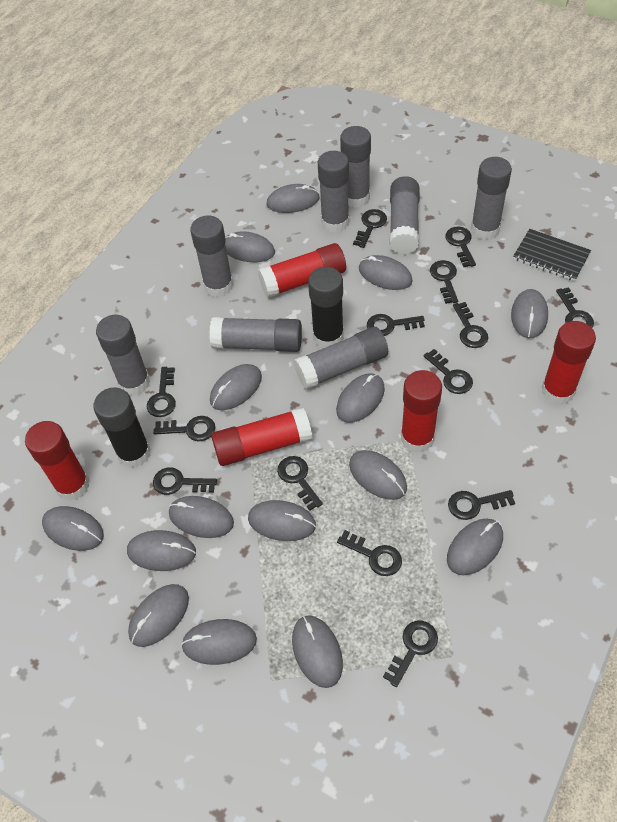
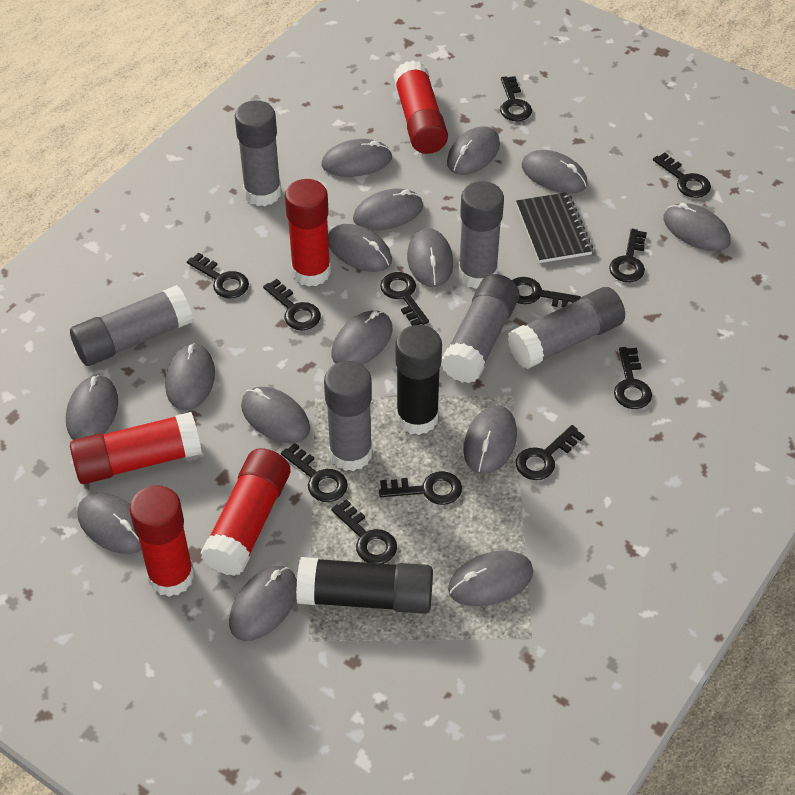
black key: 14 -> 12
grey glue stick: 8 -> 6

